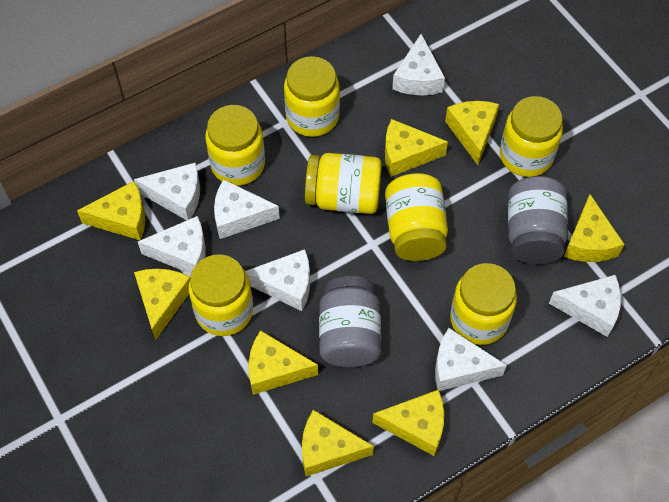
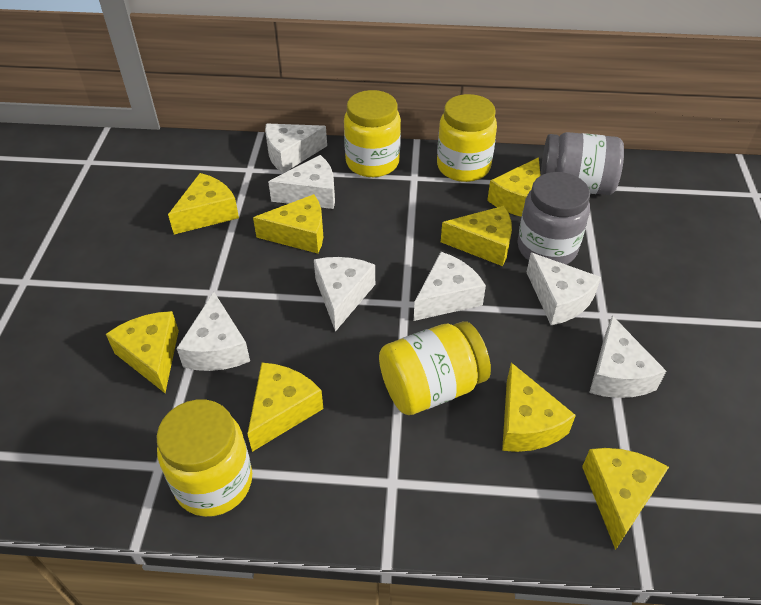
yellow jar: 7 -> 4

